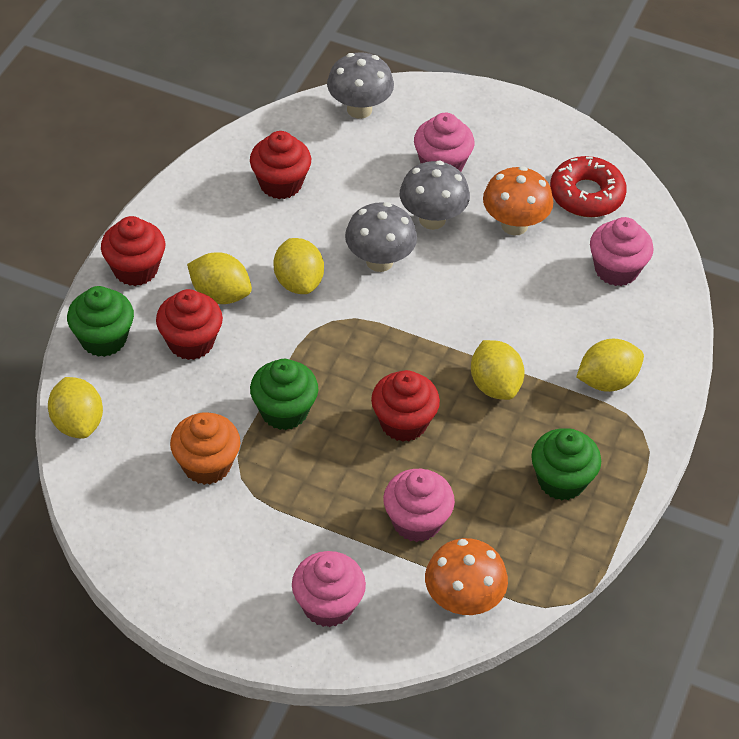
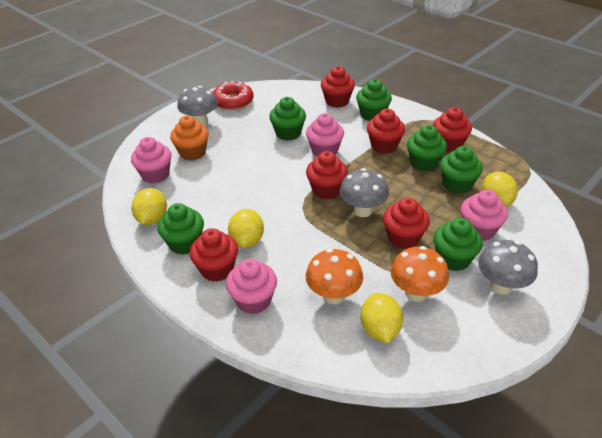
green cupcake: 3 -> 6
red cupcake: 4 -> 6
yellow lemon: 5 -> 4

